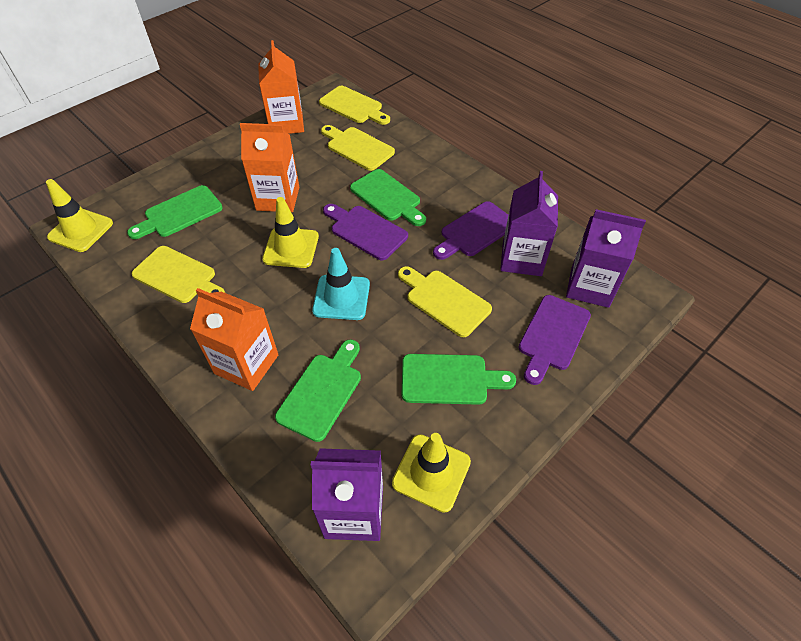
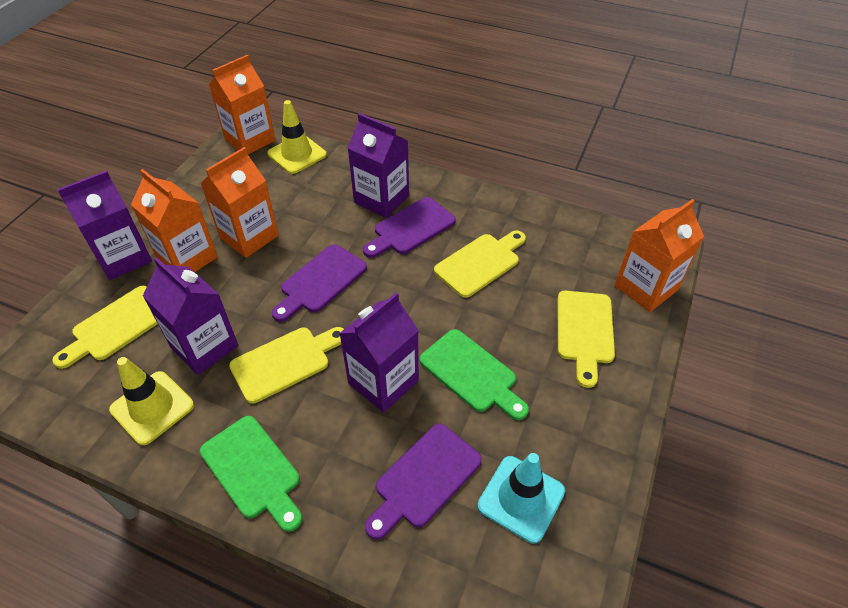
green cutting board: 4 -> 2
orange carton: 3 -> 4
purple carton: 3 -> 4
yellow traffic cone: 3 -> 2

